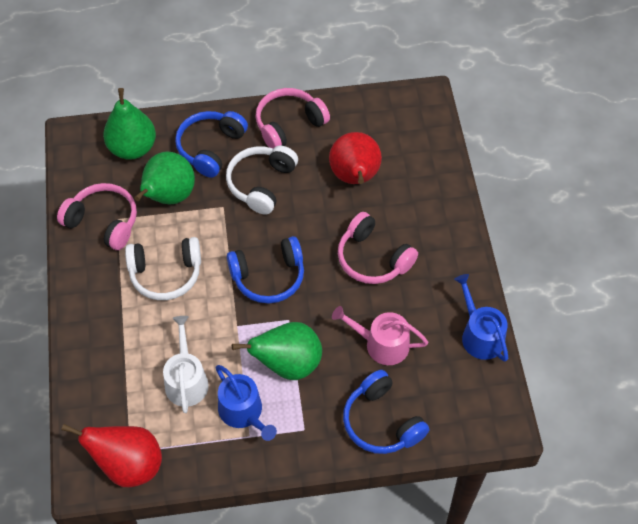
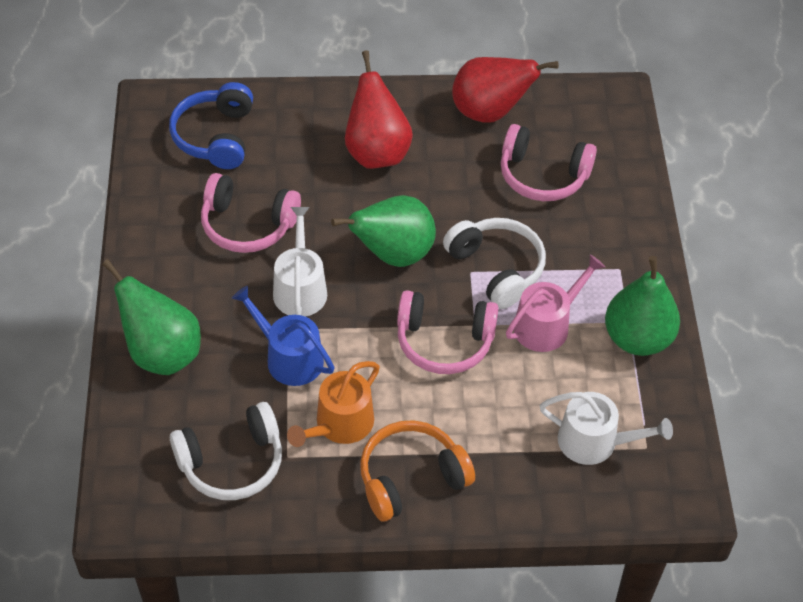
blue headphones: 3 -> 1
blue watering can: 2 -> 1
orange headphones: 0 -> 1
orange watering can: 0 -> 1
white watering can: 1 -> 2

